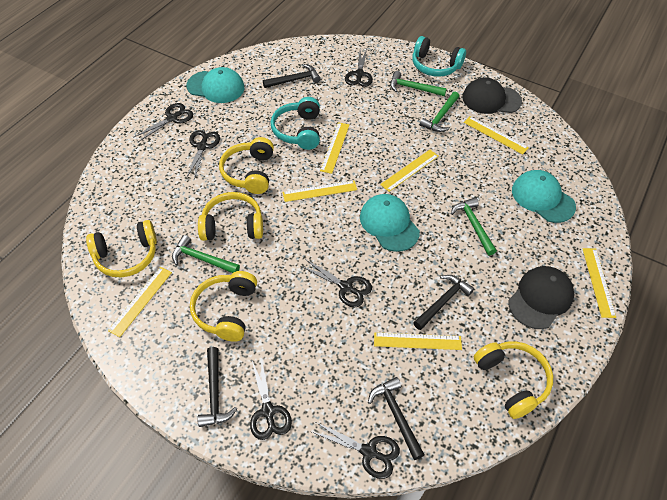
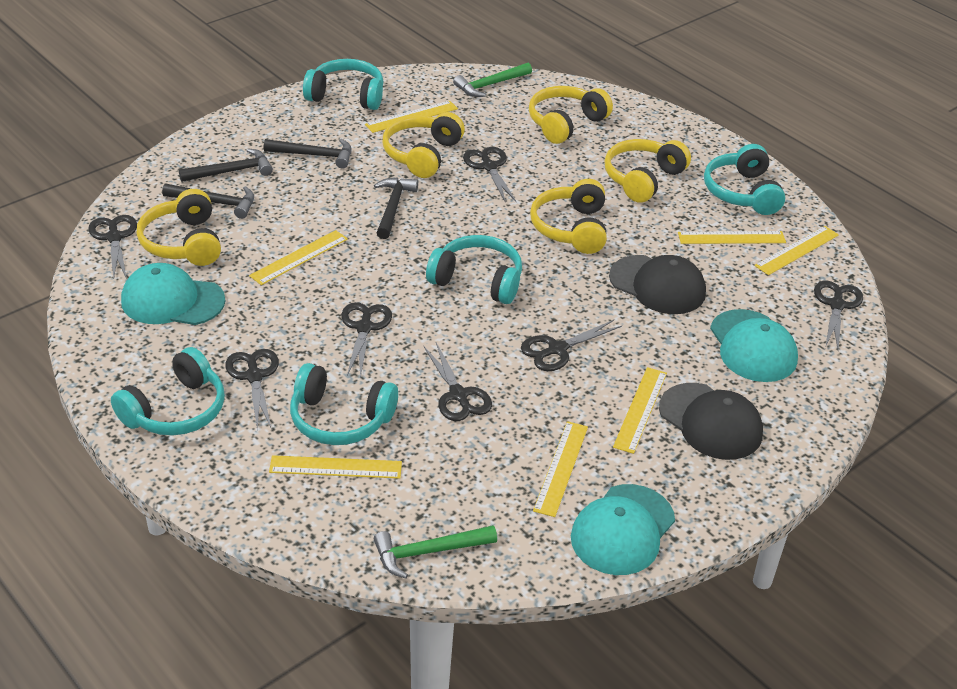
black scissors: 6 -> 7
green hammer: 4 -> 2
turquoise headphones: 2 -> 5

